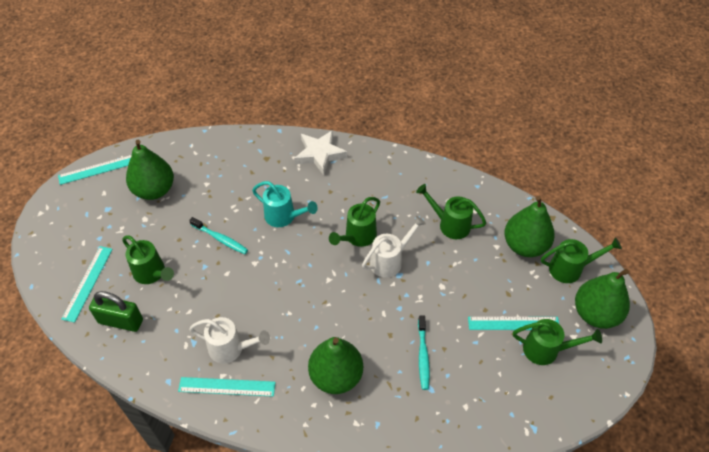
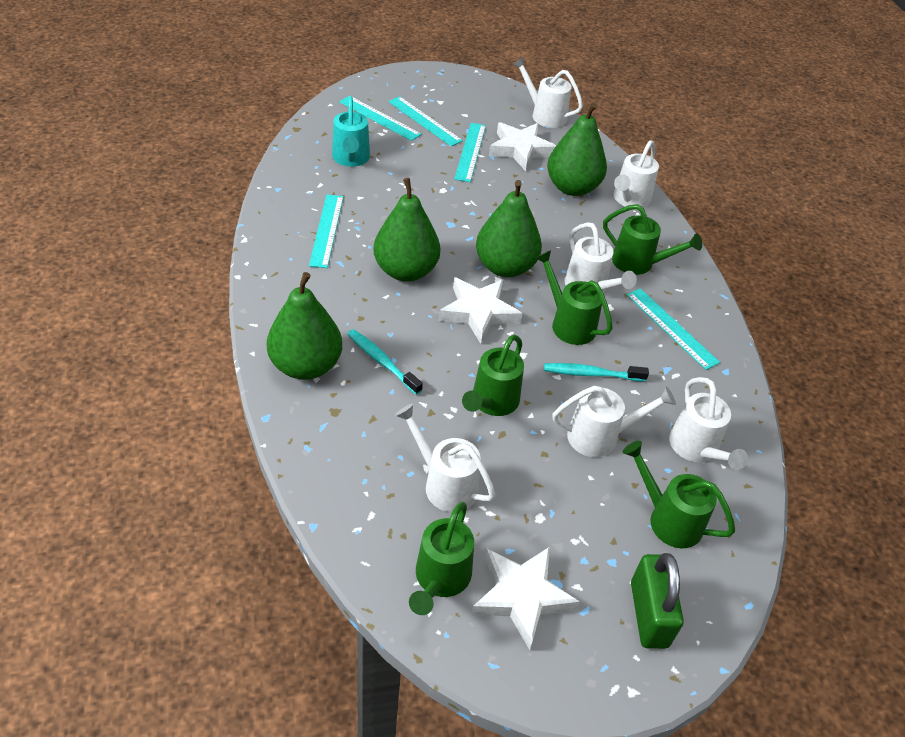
turquoise ruler: 4 -> 5
white star: 1 -> 3
white watering can: 2 -> 6

